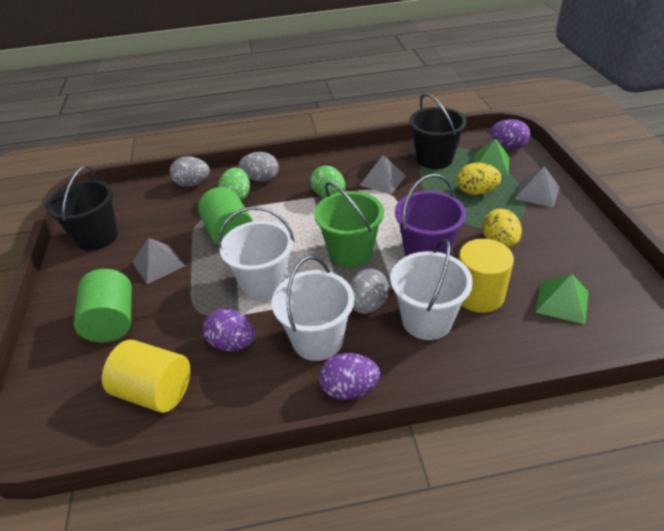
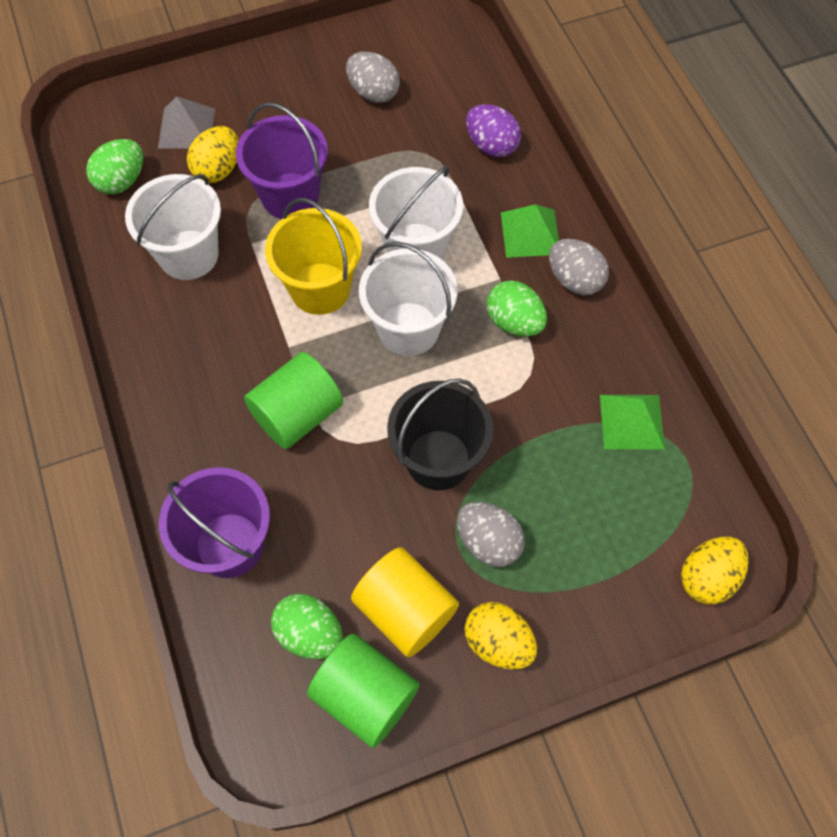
black bucket: 2 -> 1
green bucket: 1 -> 0
green egg: 2 -> 3
grey pyramid: 3 -> 1
purple bucket: 1 -> 2
purple egg: 3 -> 1
yellow bucket: 0 -> 1
yellow cylinder: 2 -> 1
yellow egg: 2 -> 3

